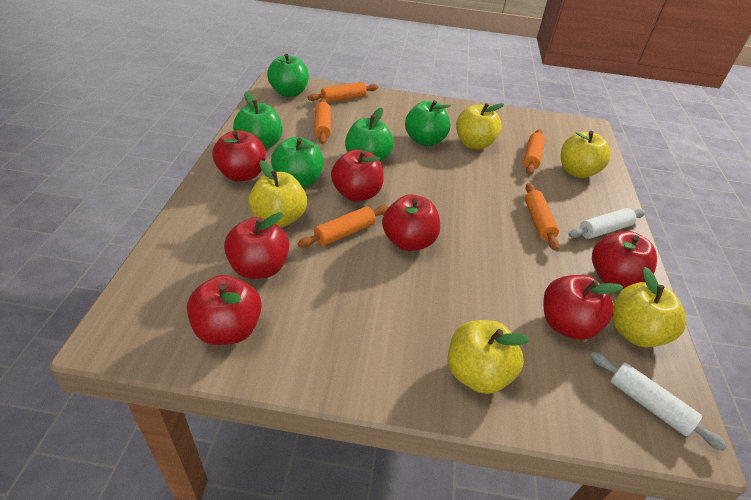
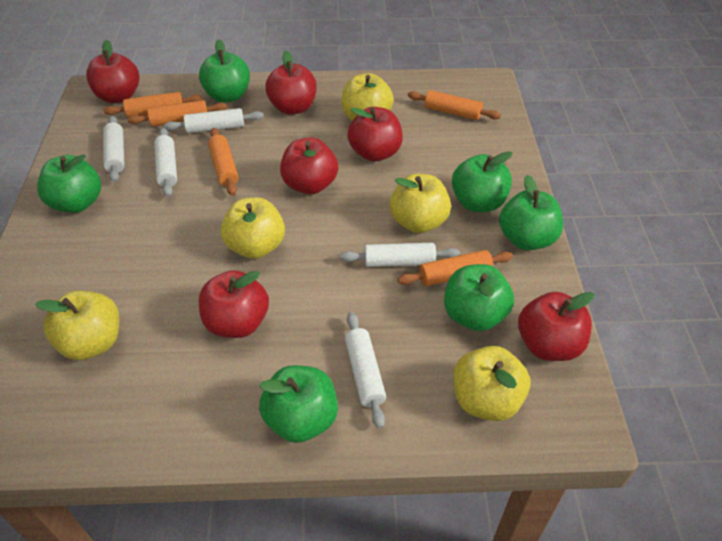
green apple: 5 -> 6
red apple: 7 -> 6
white rolling pin: 2 -> 5

